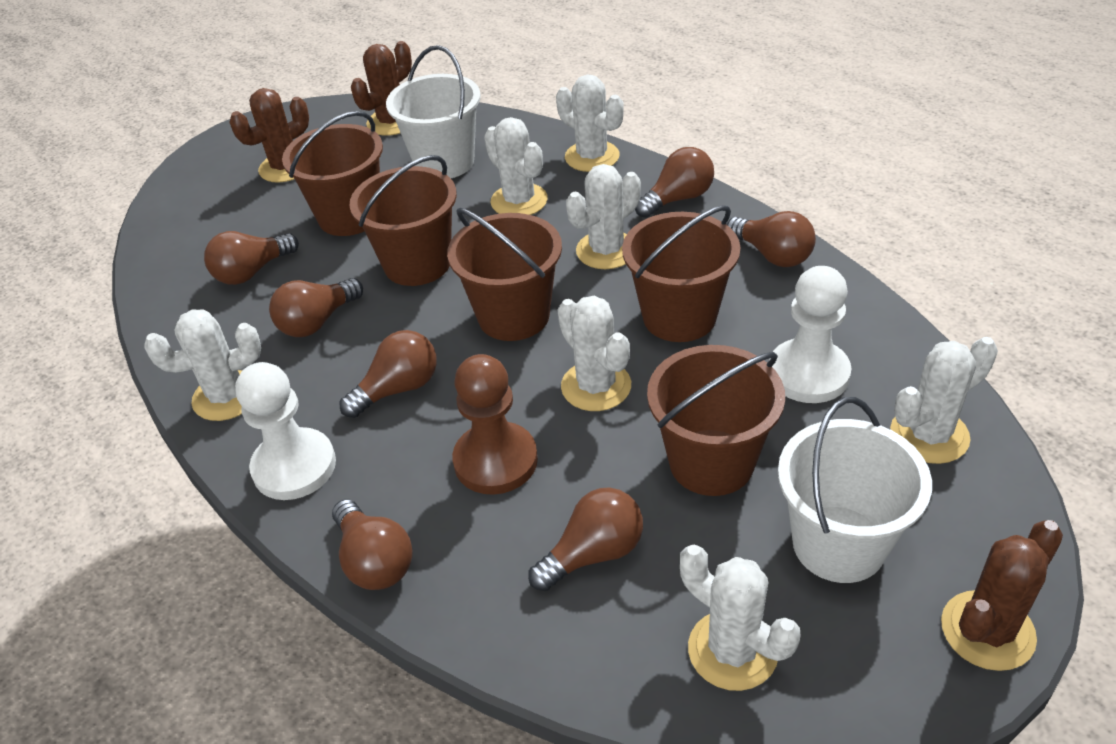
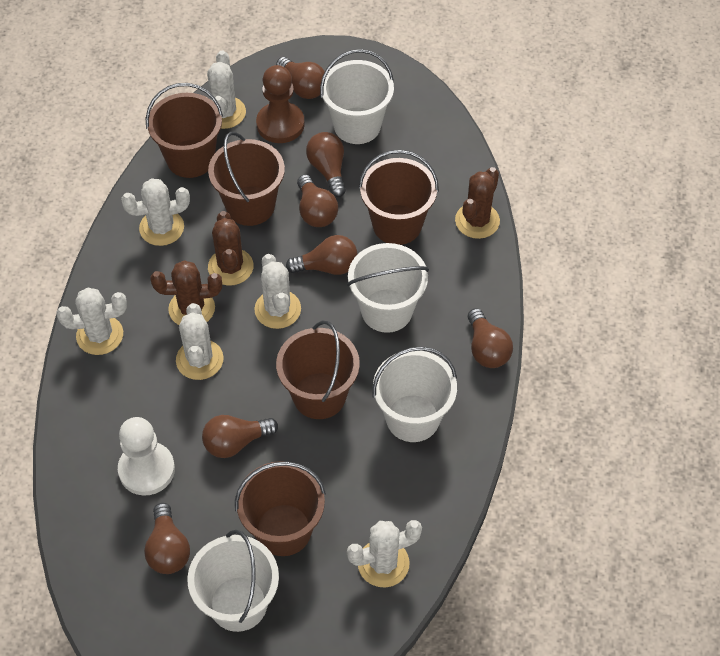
white bucket: 2 -> 4
white cactus: 7 -> 6
white pawn: 2 -> 1

